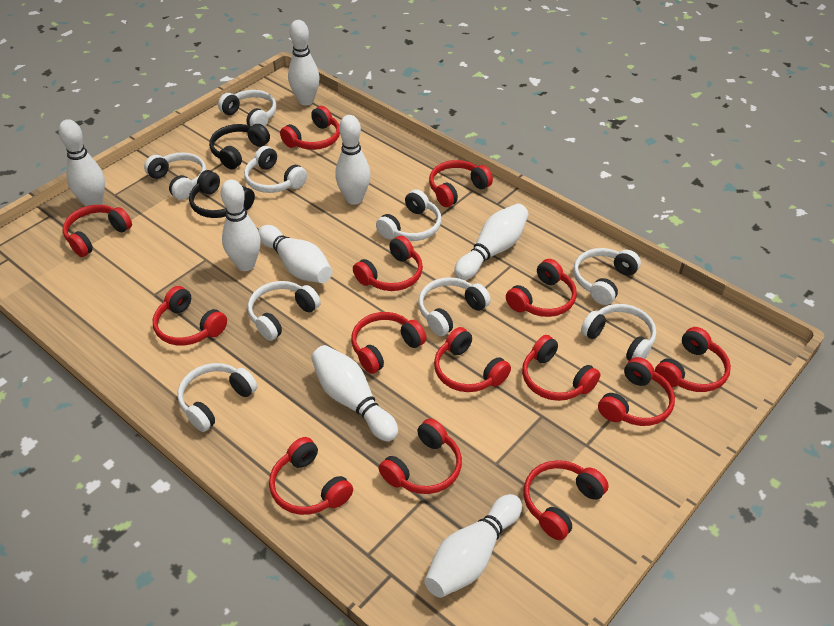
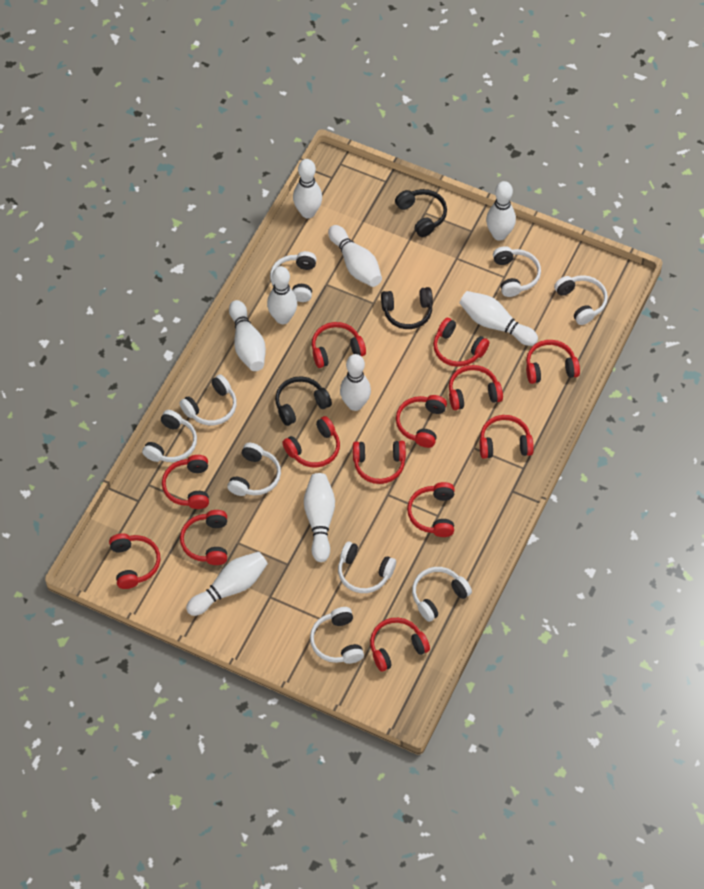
black headphones: 2 -> 3
red headphones: 14 -> 13
white bowling pin: 8 -> 9

